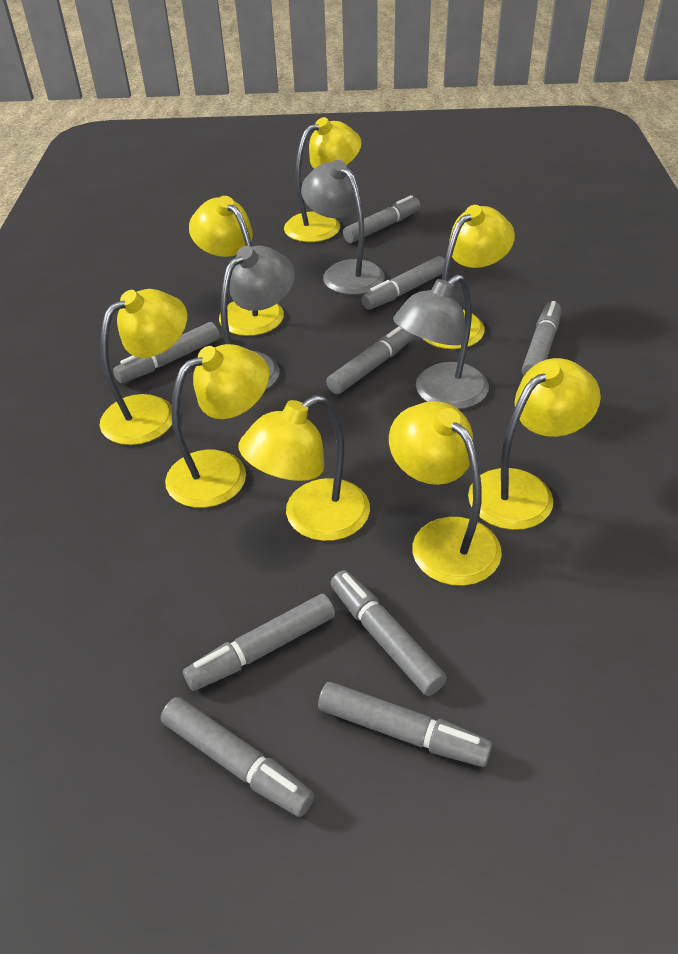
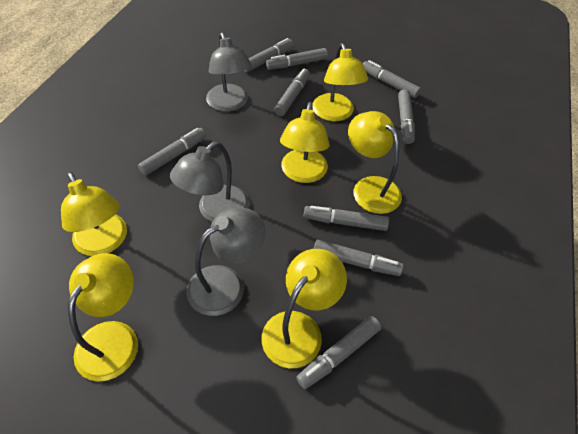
yellow lamp: 8 -> 6

